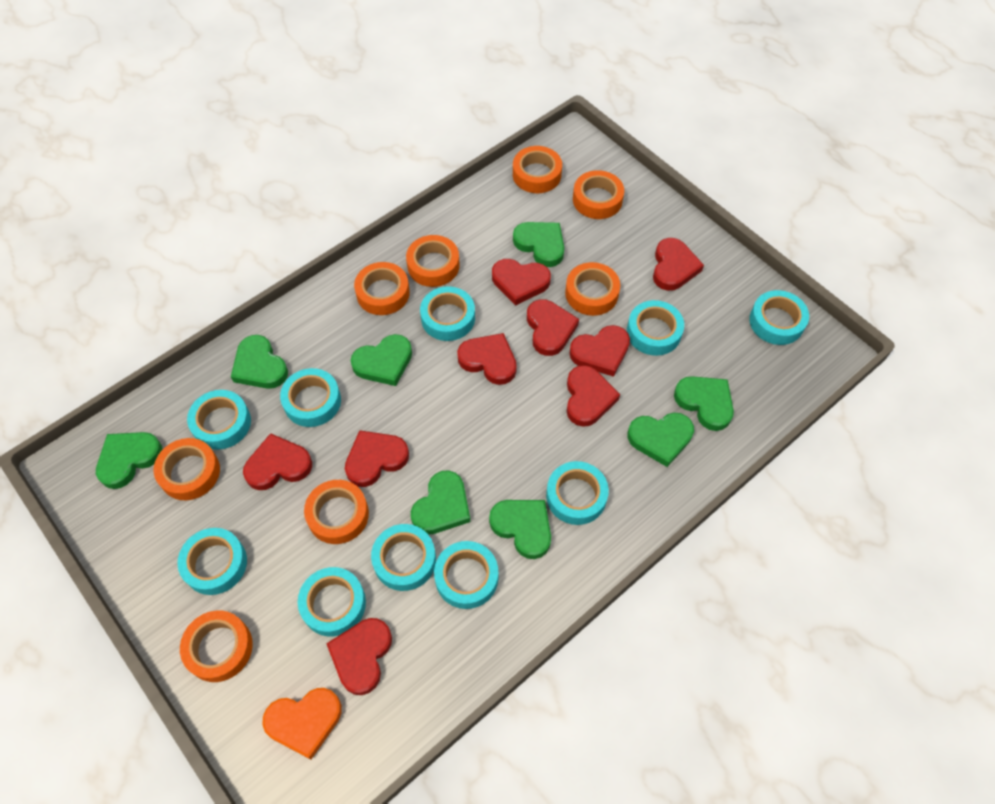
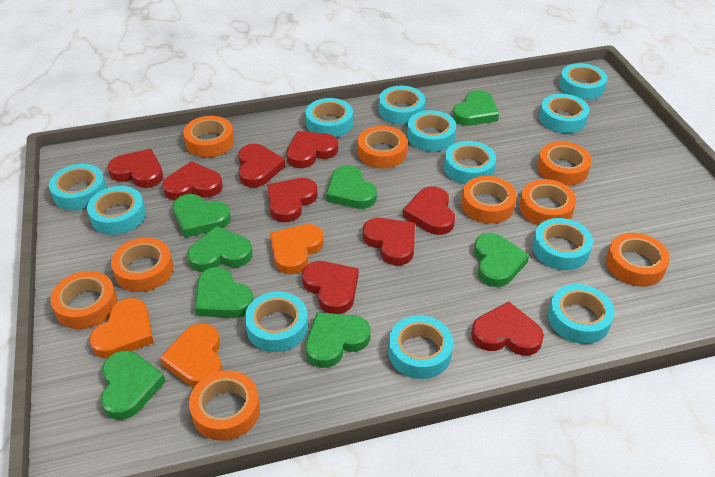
orange heart: 1 -> 3
orange tape: 8 -> 9
turquoise tape: 10 -> 12

